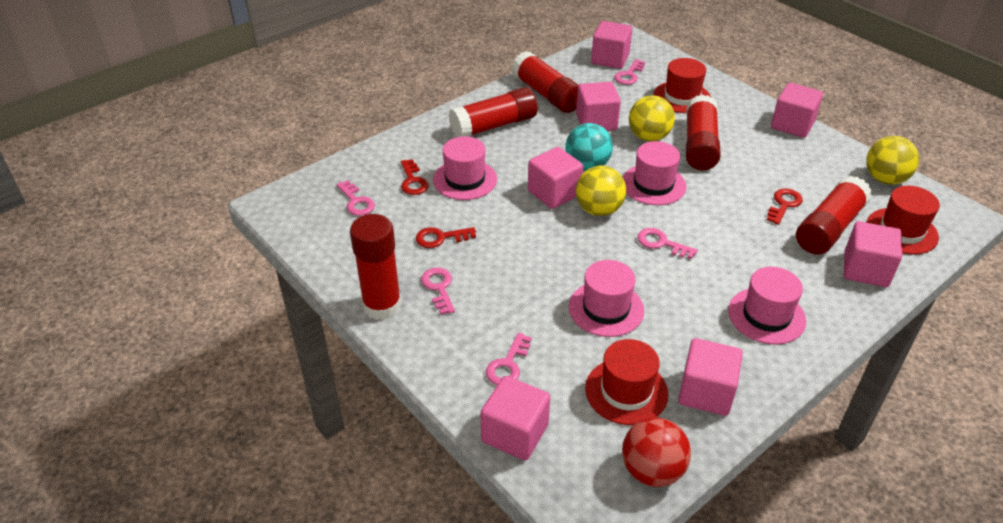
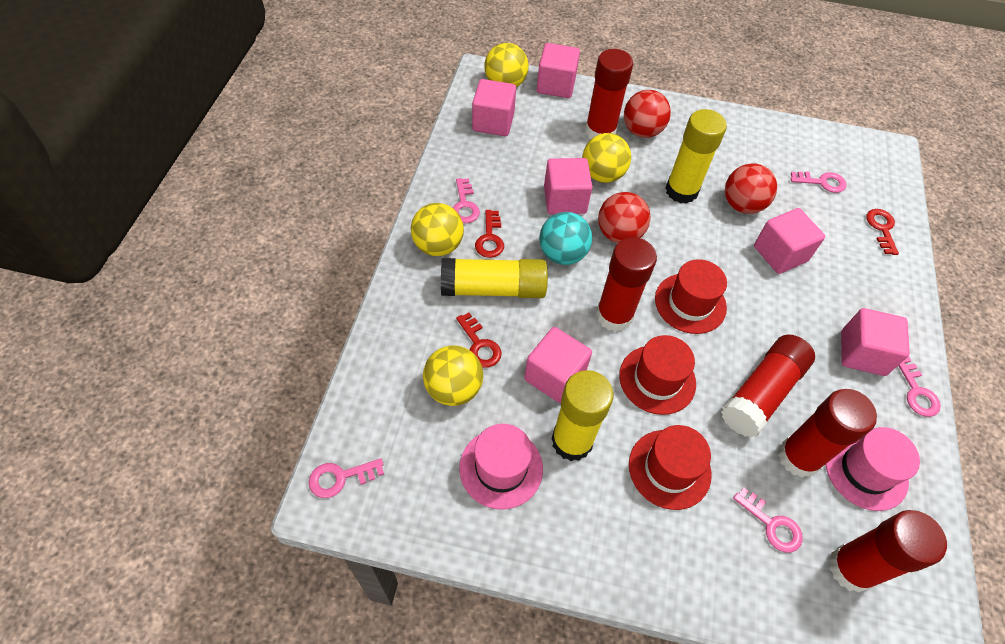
pink cube: 7 -> 6
pink hat: 4 -> 2
red ball: 1 -> 3
yellow ball: 3 -> 4
yellow glue stick: 0 -> 3

